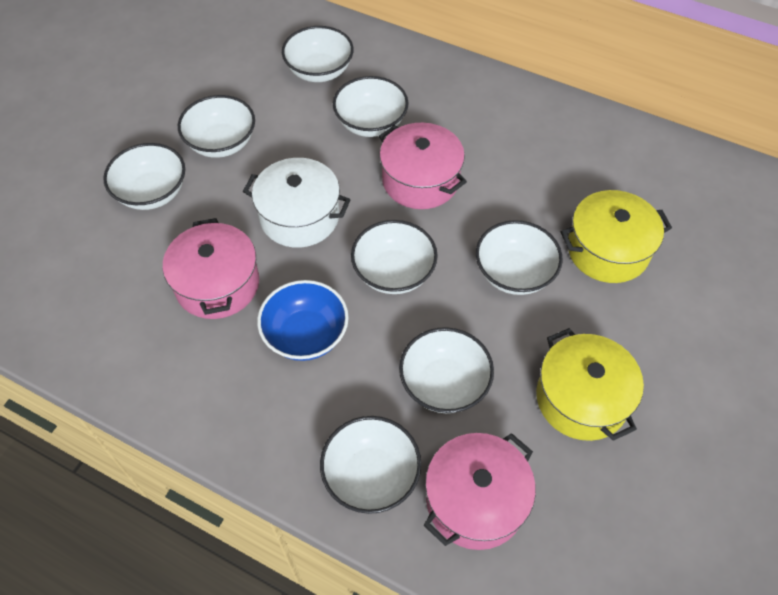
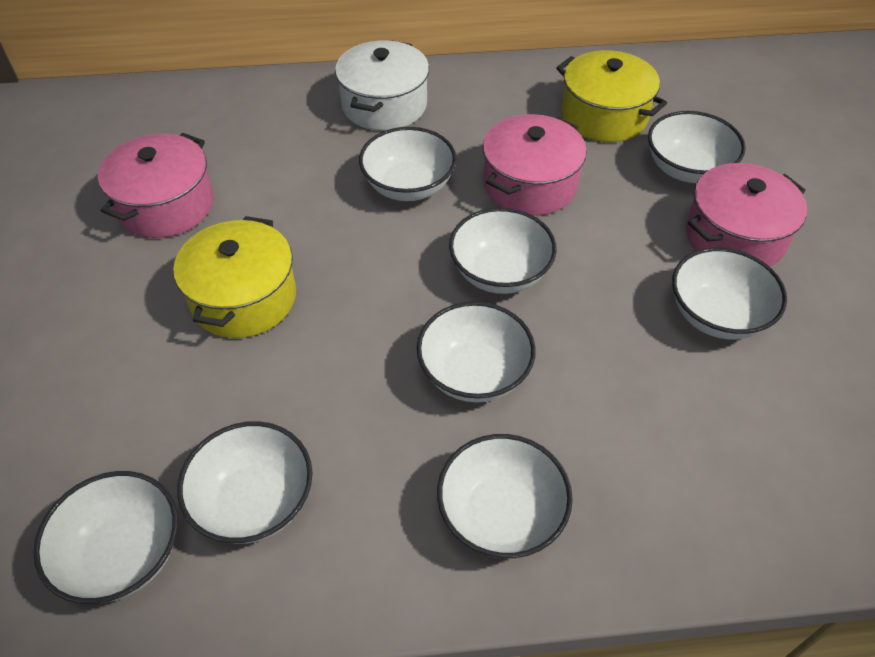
blue bowl: 1 -> 0

